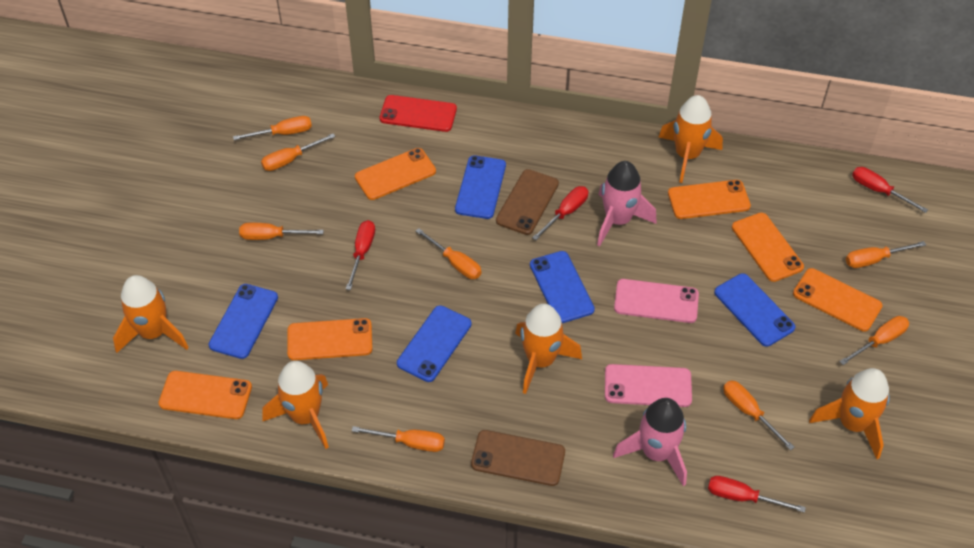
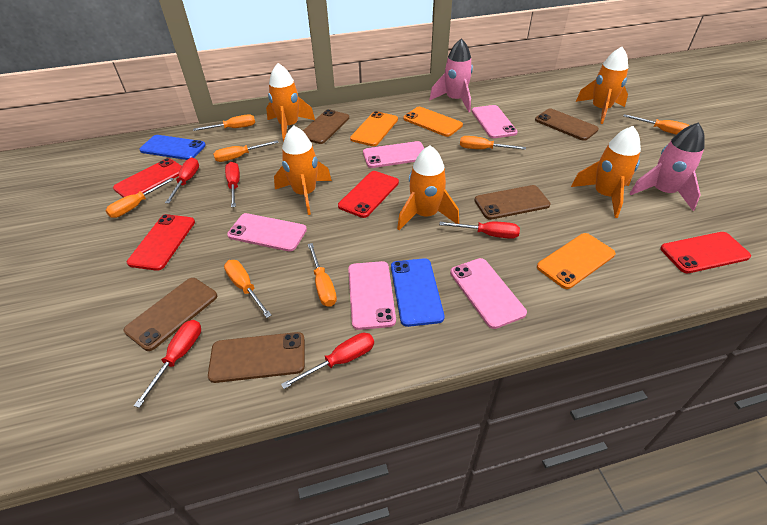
blue phone: 5 -> 2
brown phone: 2 -> 5
orange phone: 6 -> 3
orange screwdriver: 8 -> 7
pink phone: 2 -> 5
red phone: 1 -> 4
red screwdriver: 4 -> 5

